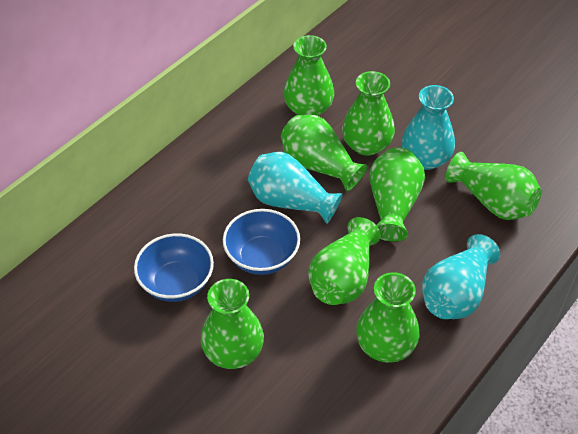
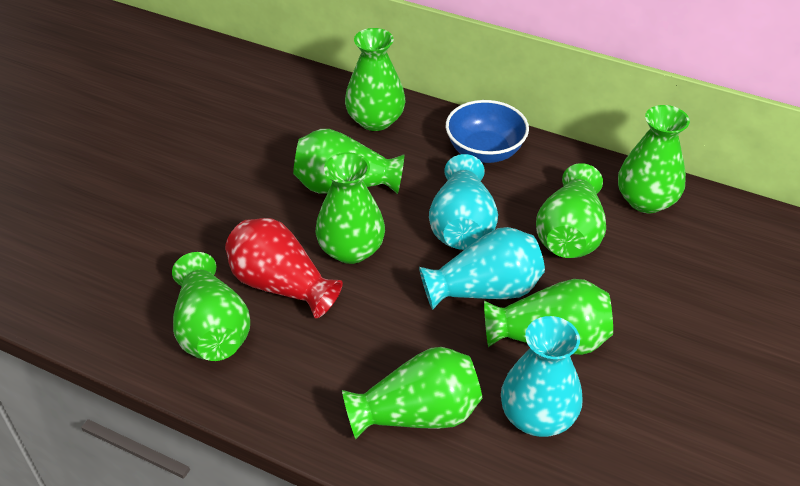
blue bowl: 2 -> 1
red vase: 0 -> 1

